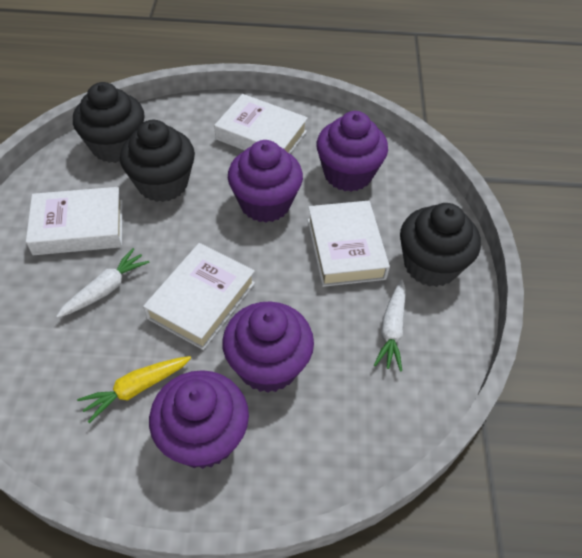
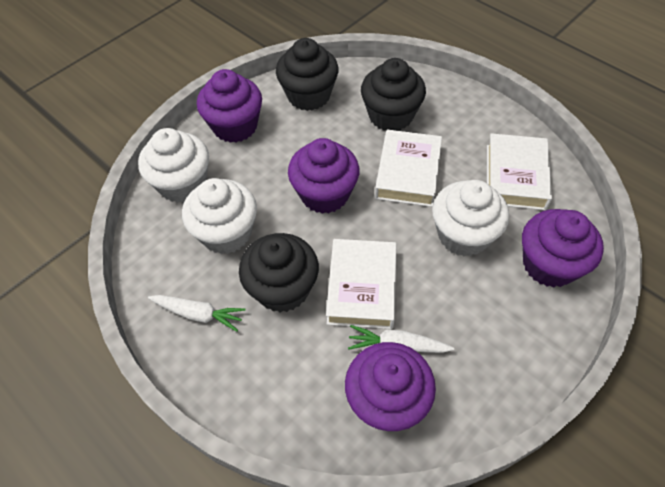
white book: 4 -> 3
white cupcake: 0 -> 3
yellow carrot: 1 -> 0

